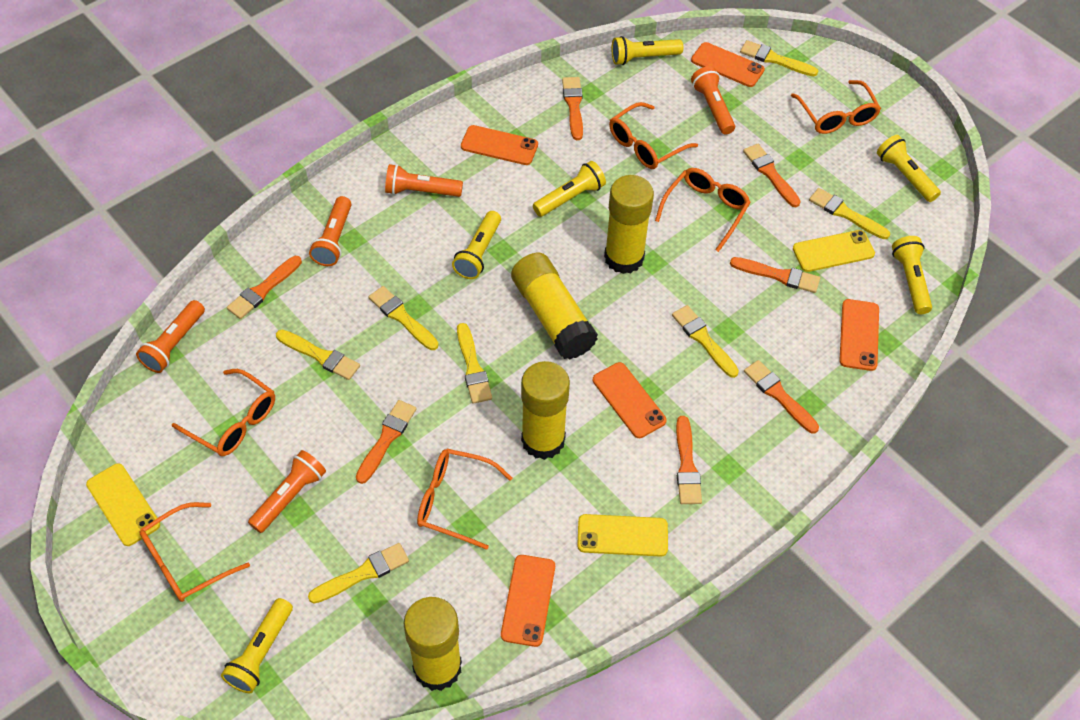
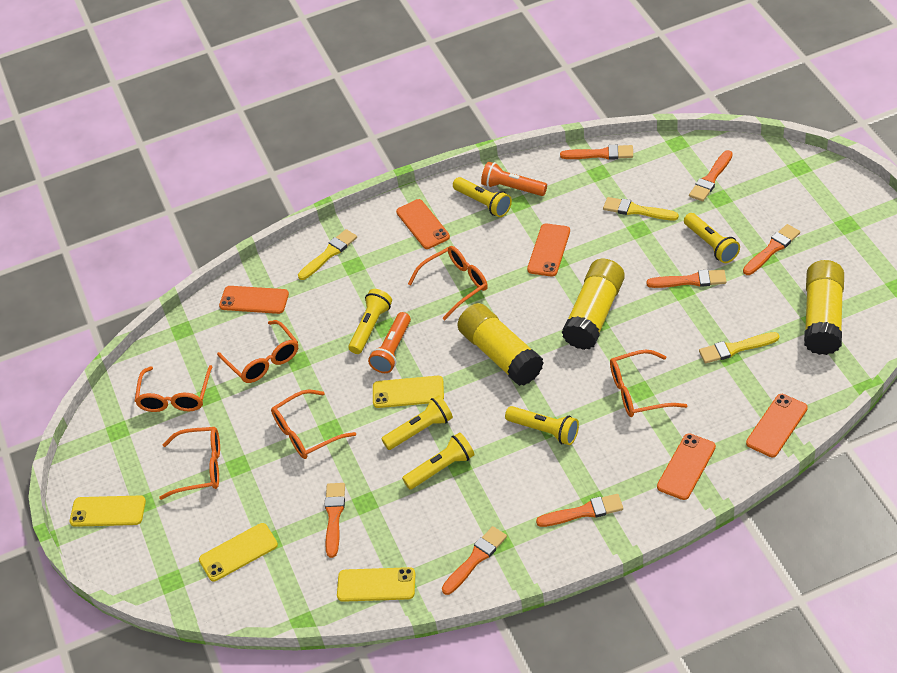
orange flashlight: 5 -> 2
yellow brush: 7 -> 3
yellow glue stick: 4 -> 3
yellow phone: 3 -> 4

